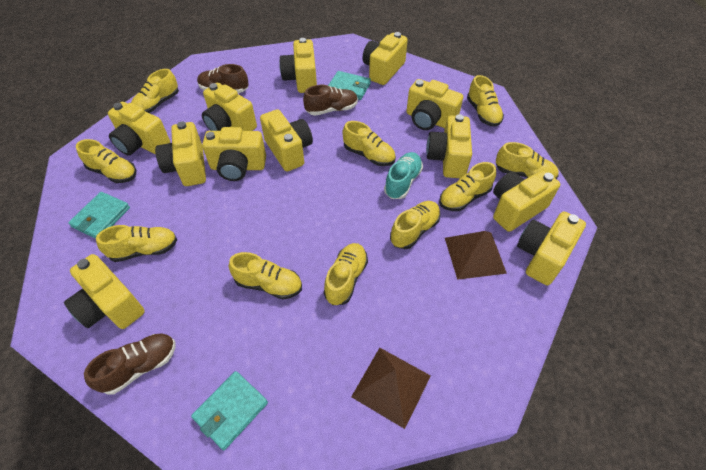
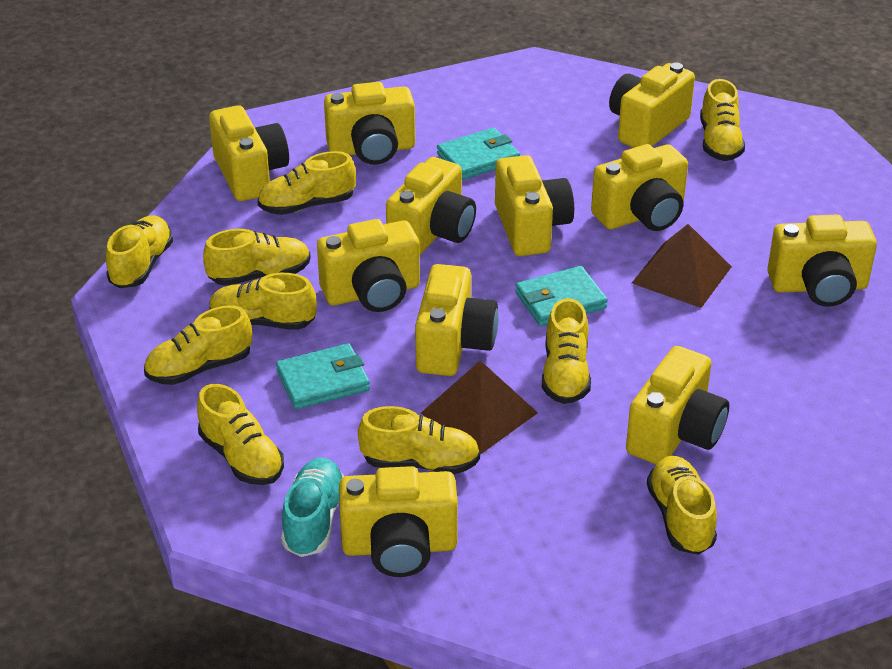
brown shoe: 3 -> 0
yellow camera: 12 -> 11

